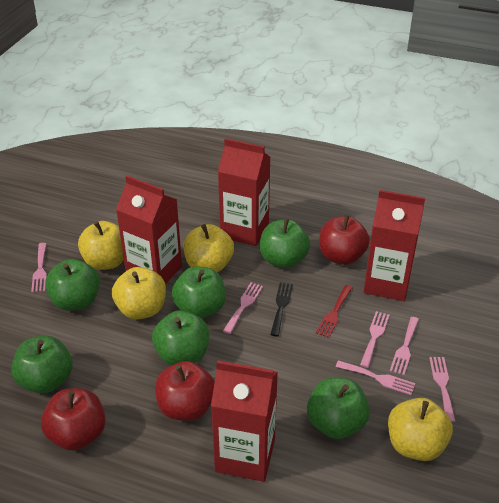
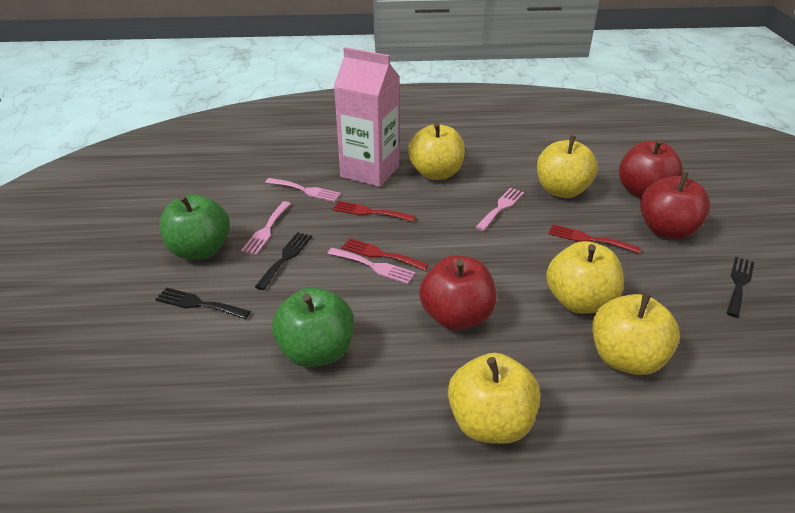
black fork: 1 -> 3
green apple: 6 -> 2
pink carton: 0 -> 1
pink fork: 6 -> 4
red carton: 4 -> 0
red fork: 1 -> 3
yellow apple: 4 -> 5

